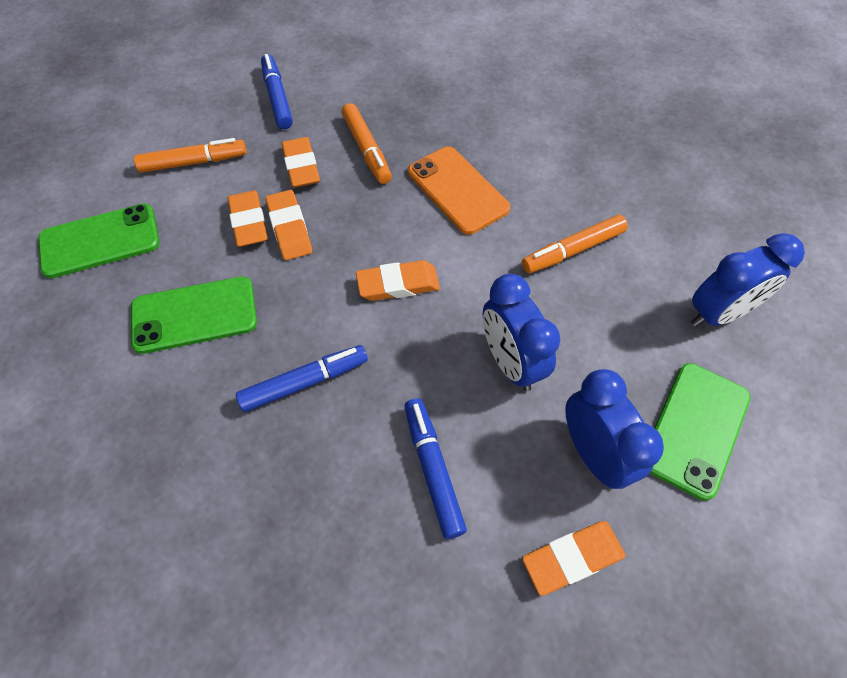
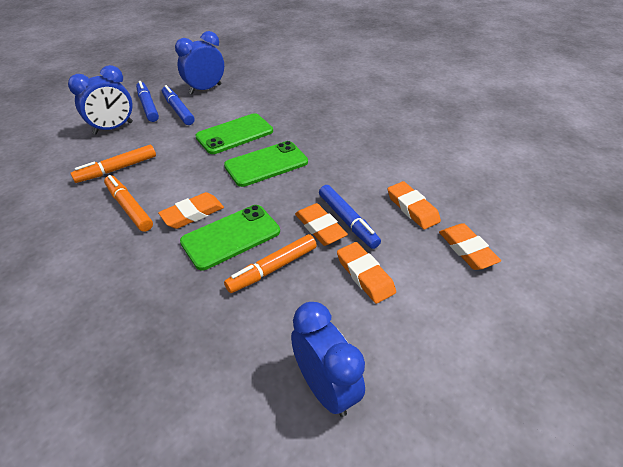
orange phone: 1 -> 0

